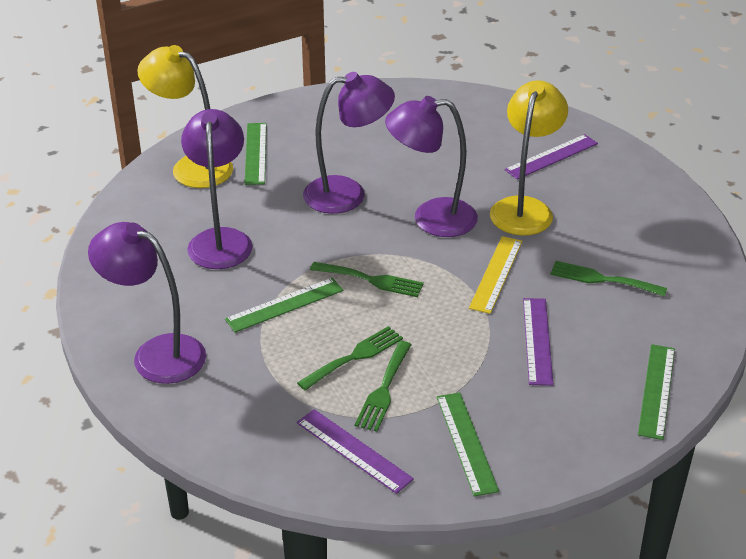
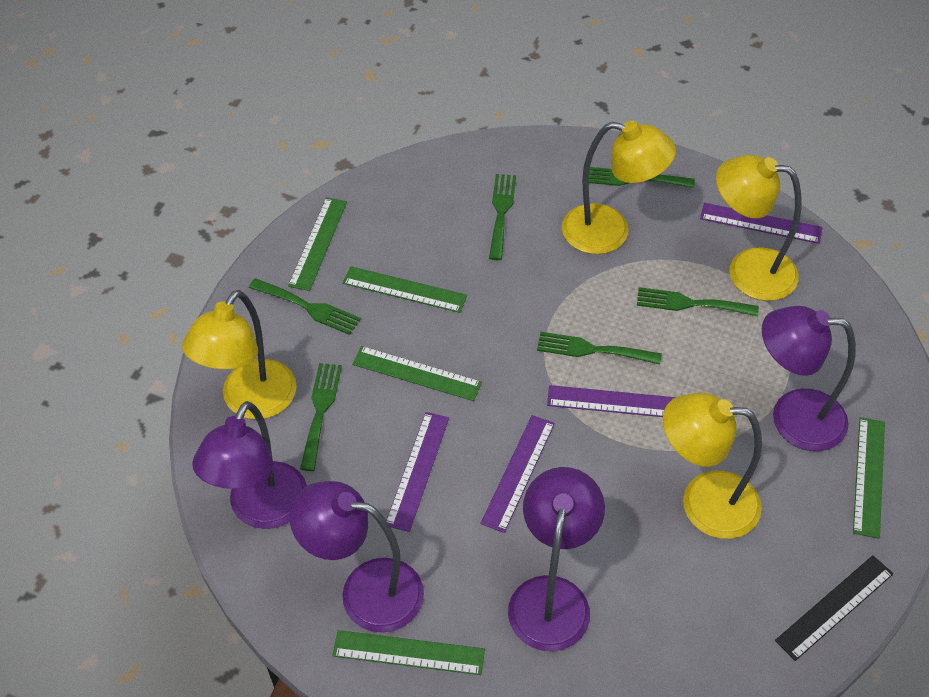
black ruler: 0 -> 1
green fork: 4 -> 6
green ruler: 4 -> 5
purple ruler: 3 -> 4
yellow lamp: 2 -> 4
yellow ruler: 1 -> 0

